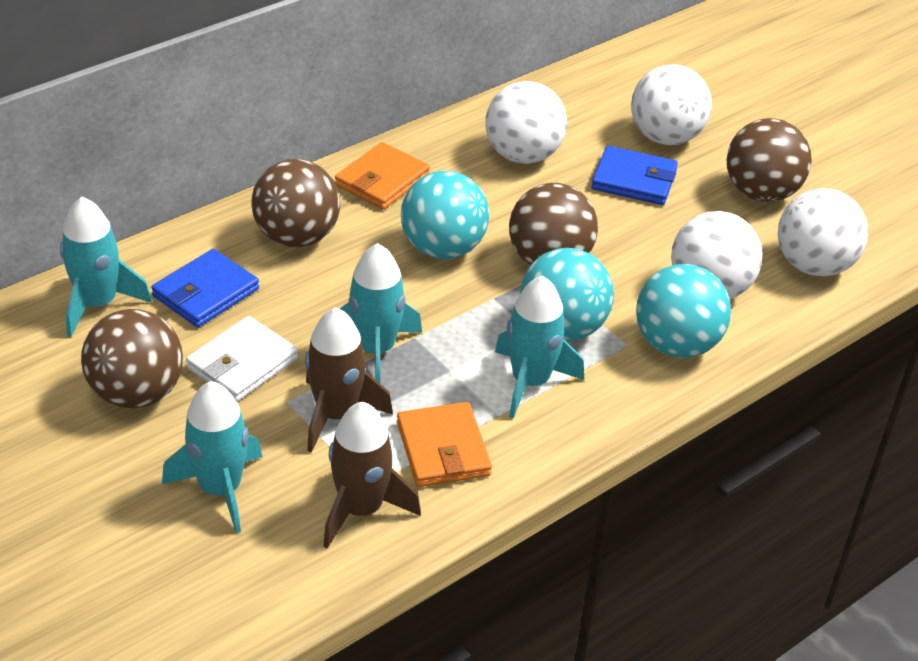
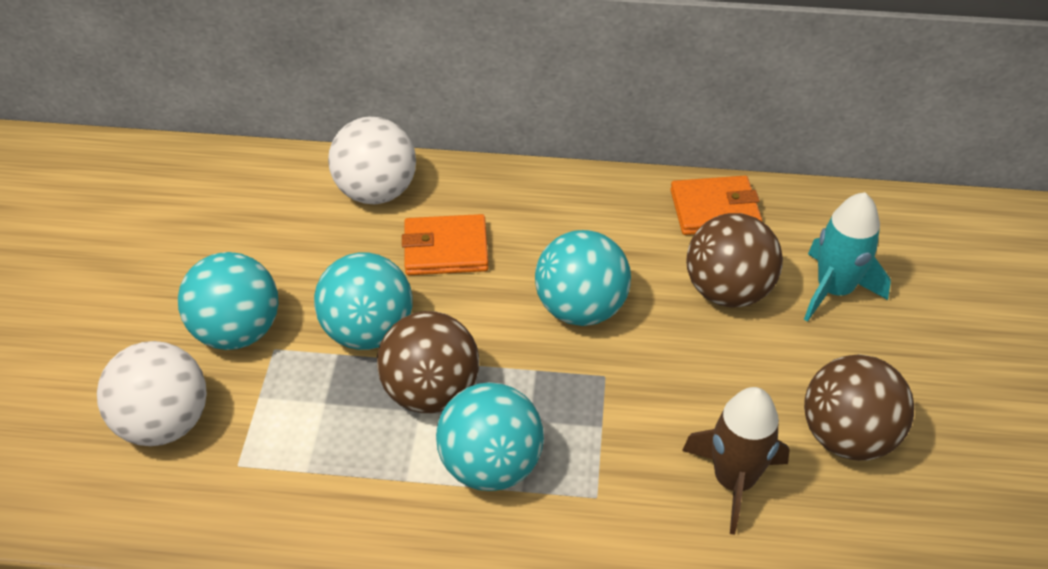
blue wallet: 2 -> 0
brown ball: 4 -> 3
brown rocket: 2 -> 1
turquoise ball: 3 -> 4
turquoise rocket: 4 -> 1
white ball: 4 -> 2
white wallet: 1 -> 0

